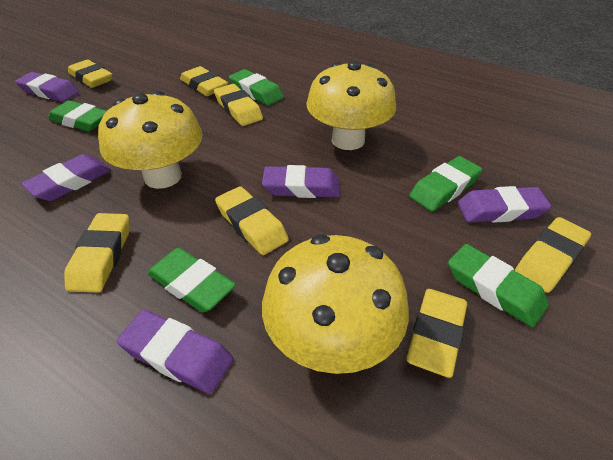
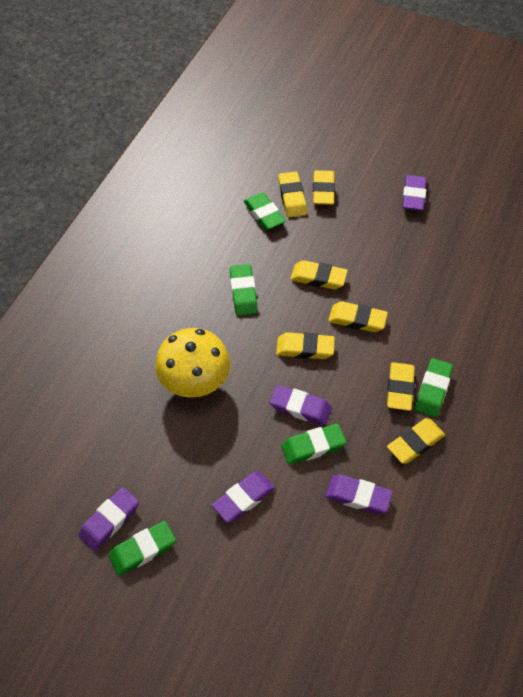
yellow mushroom: 3 -> 1

